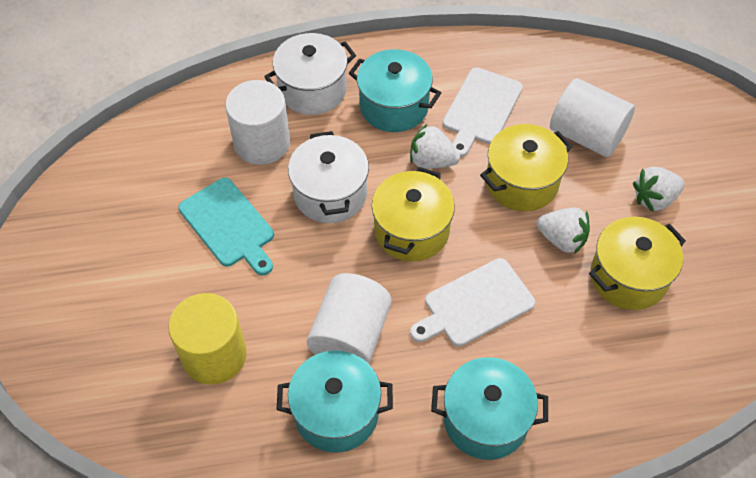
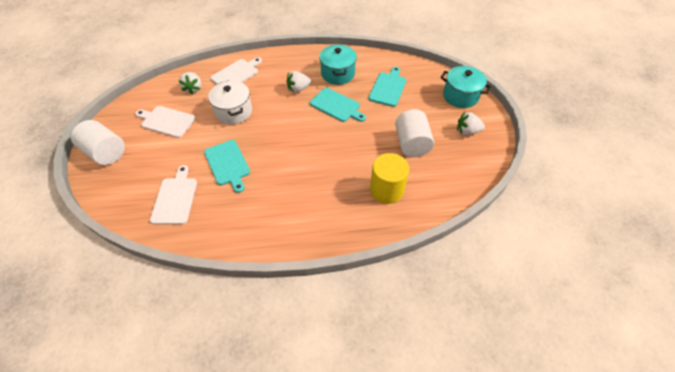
turquoise cutting board: 1 -> 3
turquoise pot: 3 -> 2
white cutting board: 2 -> 3
white cylinder: 3 -> 2
white pot: 2 -> 1
yellow pot: 3 -> 0

